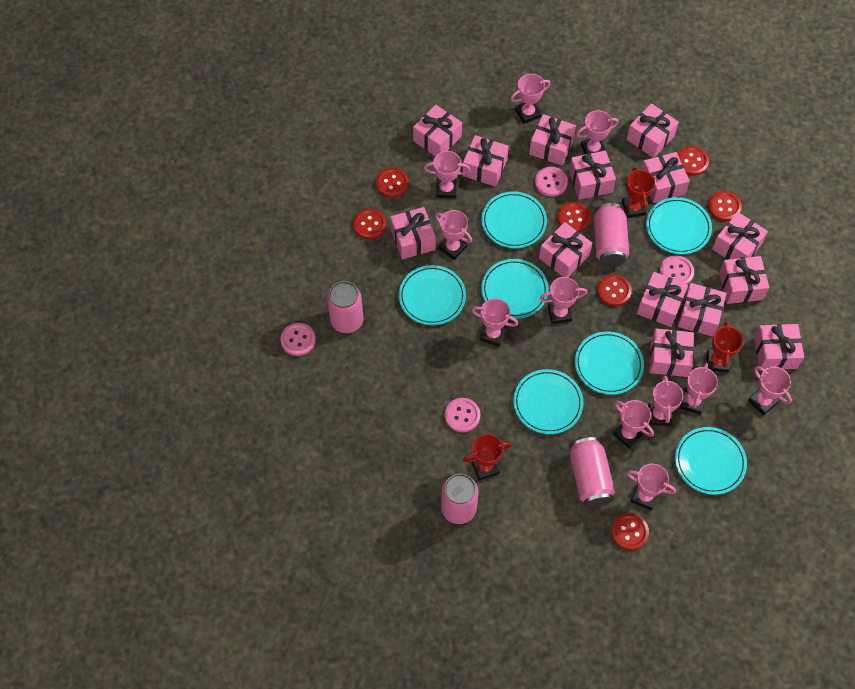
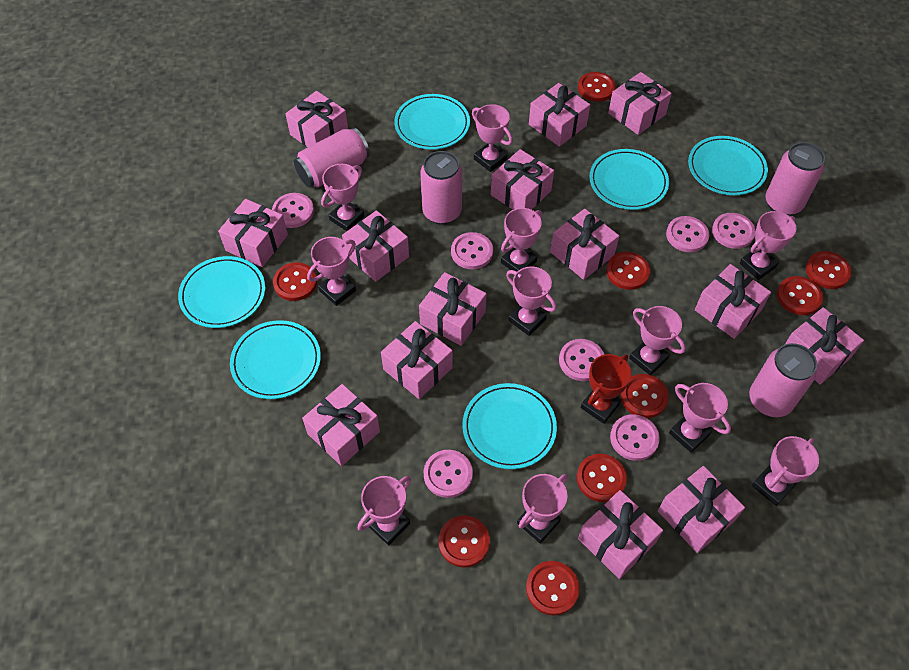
pink button: 4 -> 7
red button: 7 -> 9
red trophy: 3 -> 1
turquoise plate: 7 -> 6

